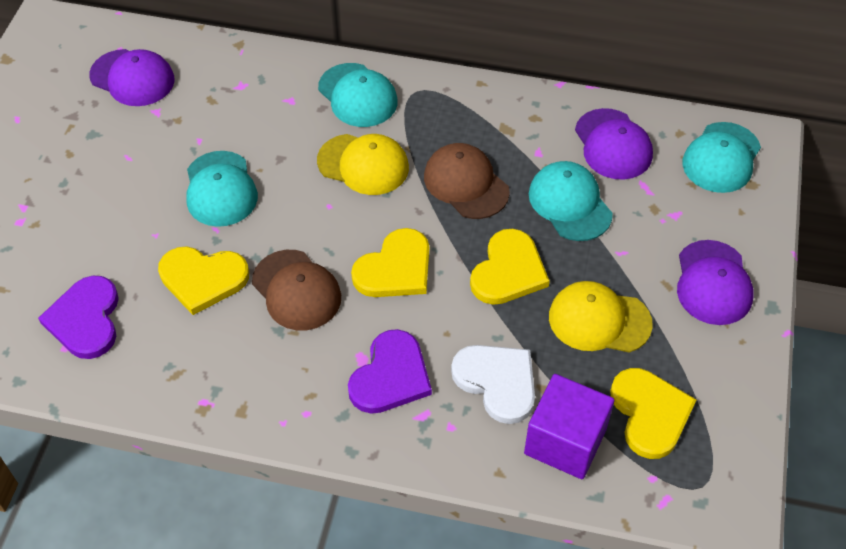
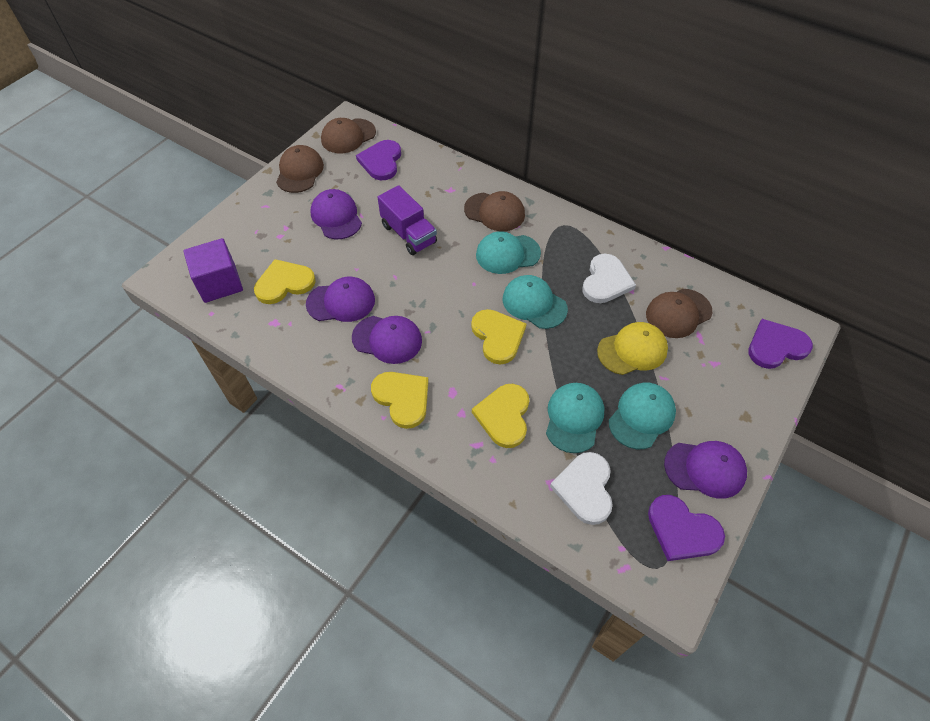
brown cap: 2 -> 4
purple cap: 3 -> 4
purple heart: 2 -> 3
purple truck: 0 -> 1
white heart: 1 -> 2
yellow cap: 2 -> 1

